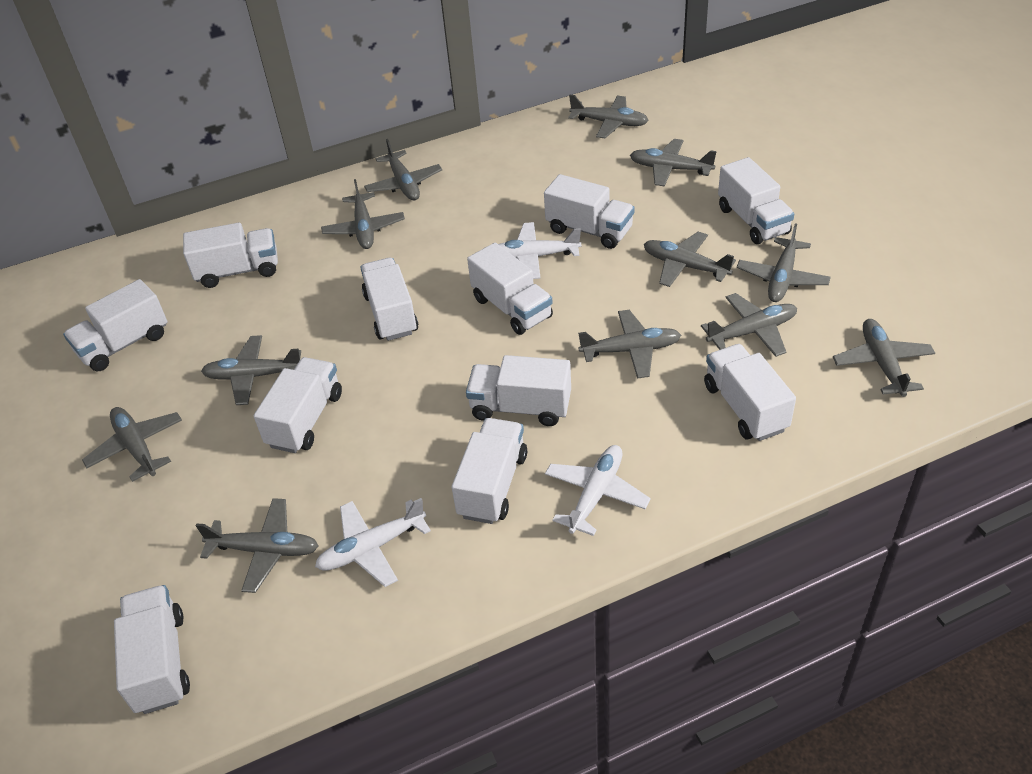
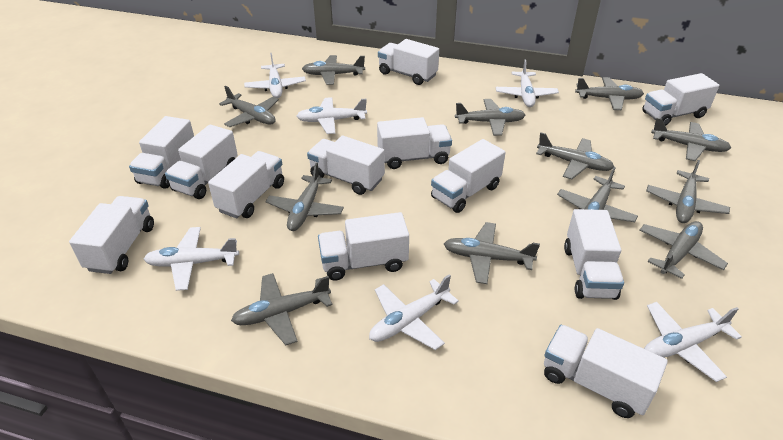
white plane: 3 -> 6
white truck: 11 -> 12

